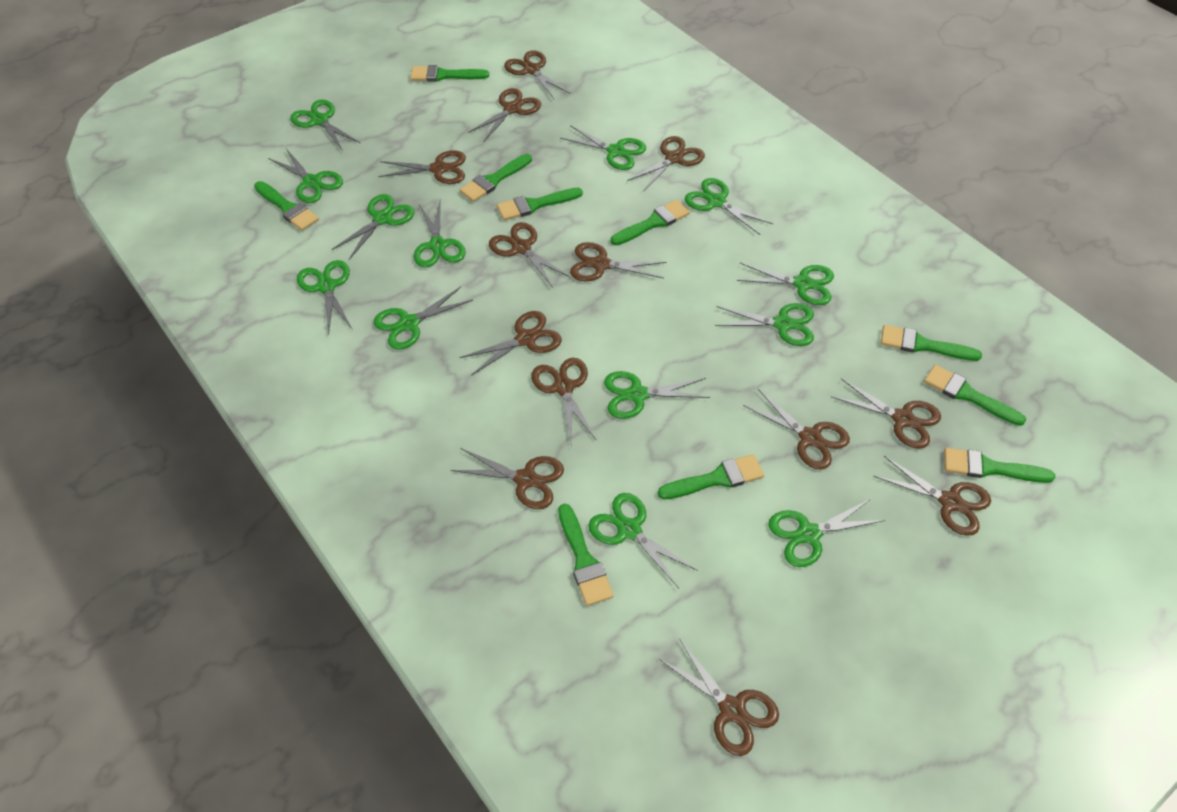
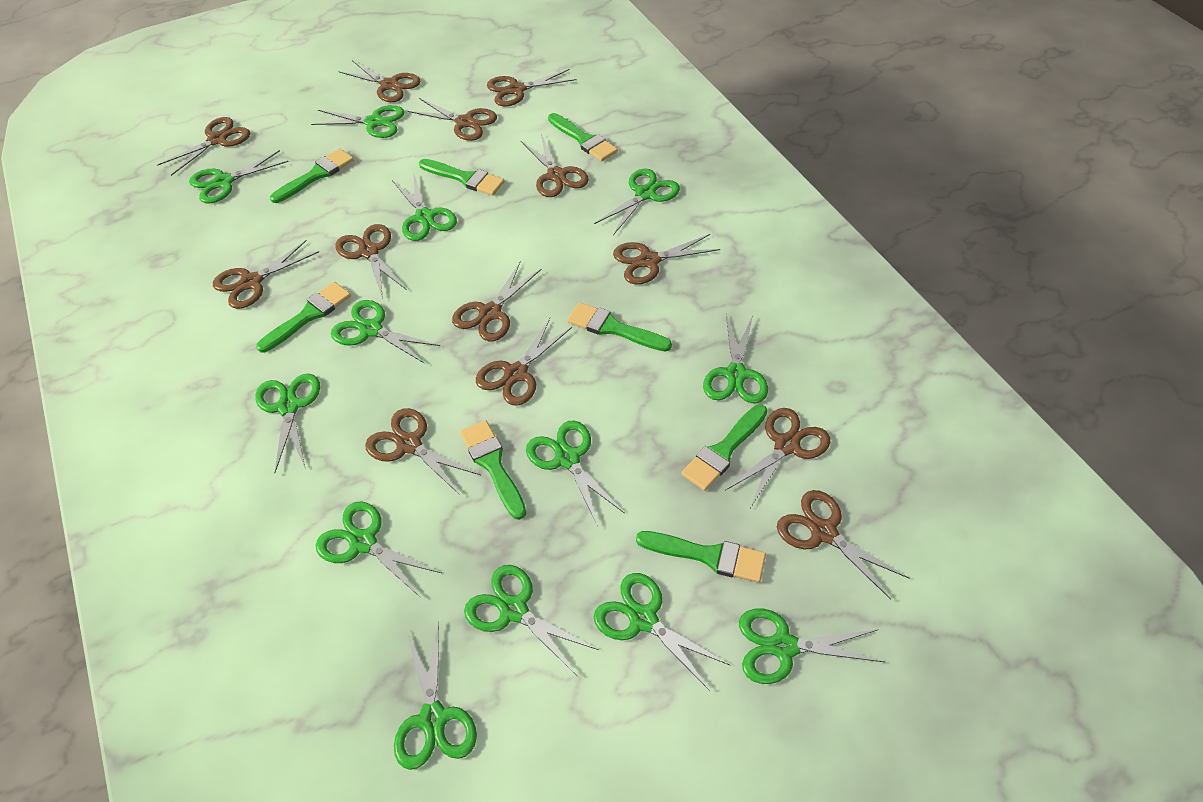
green brush: 10 -> 8

